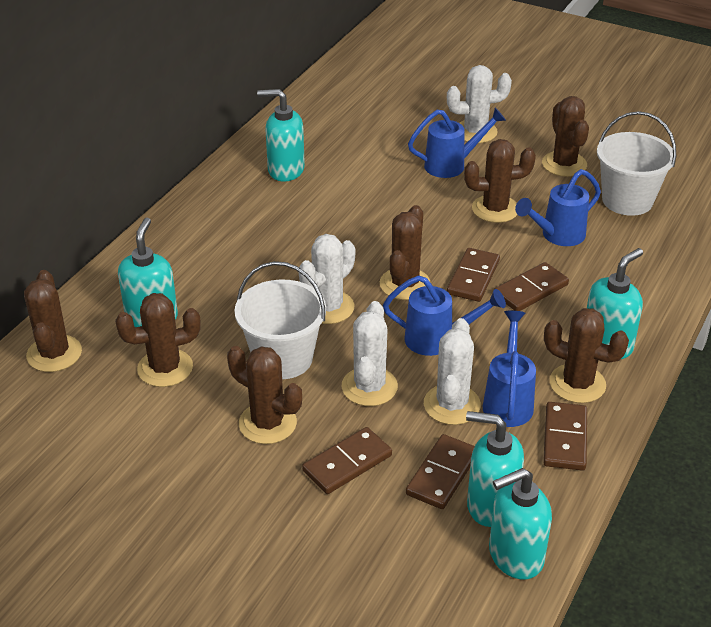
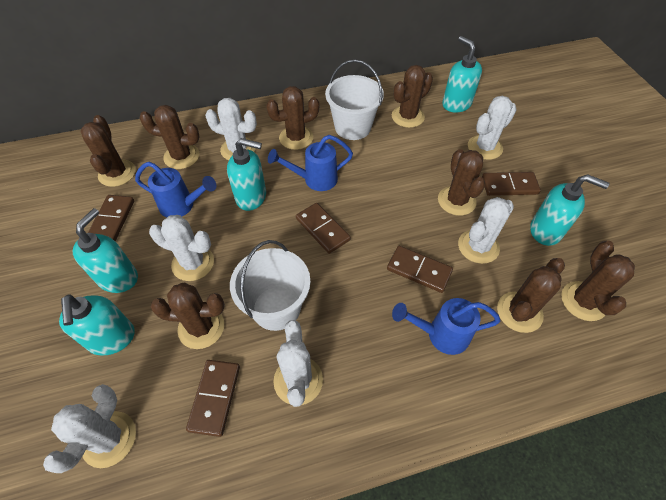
blue watering can: 4 -> 3
brown cactus: 7 -> 8
white cactus: 4 -> 6

